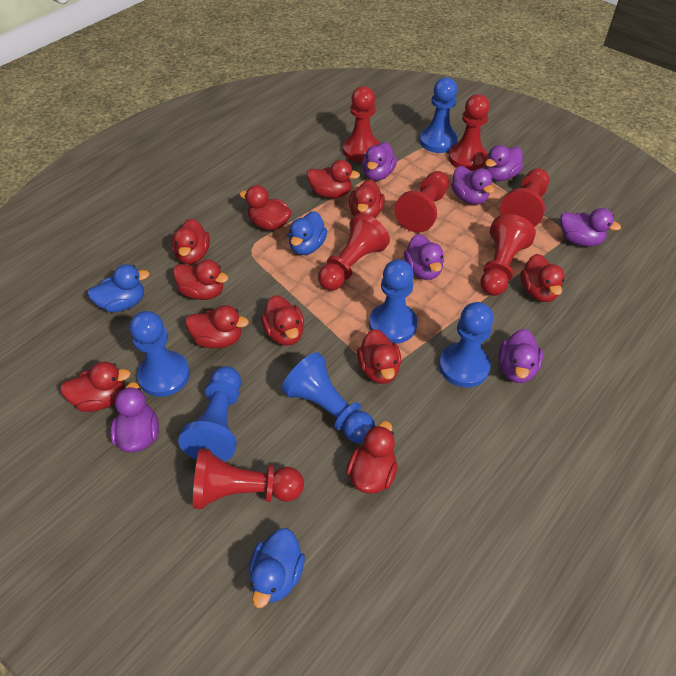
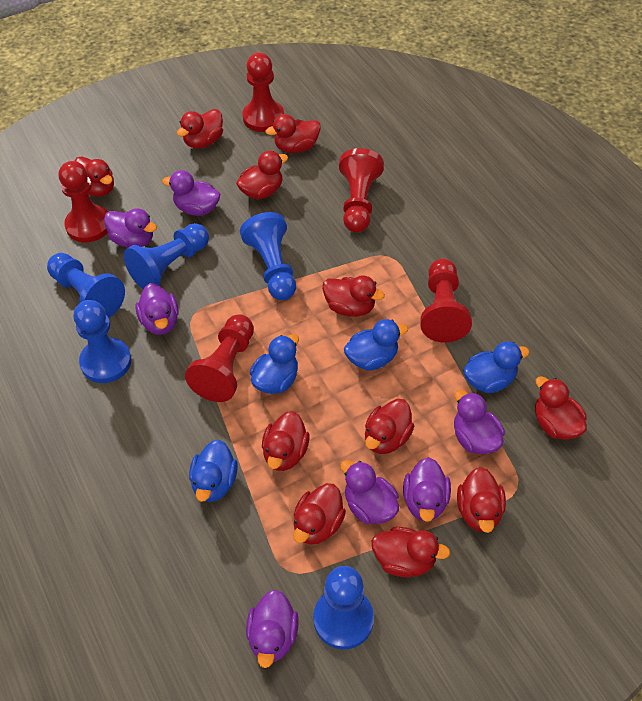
blue duck: 3 -> 4
blue pawn: 6 -> 5
red pawn: 7 -> 5

